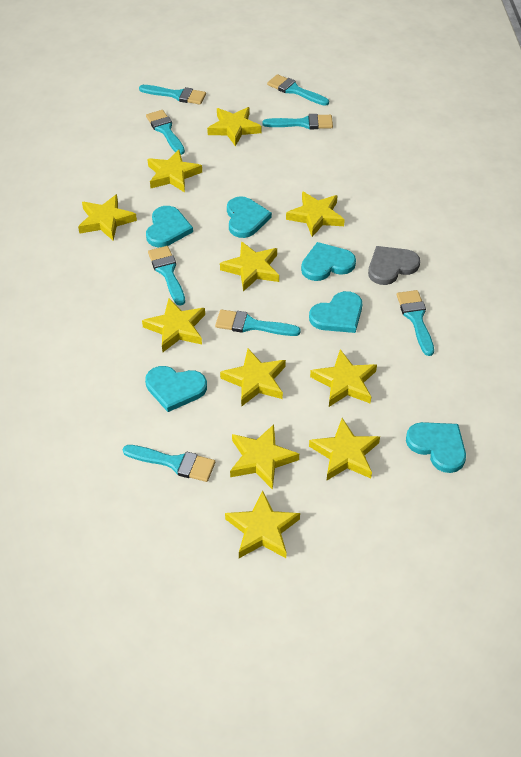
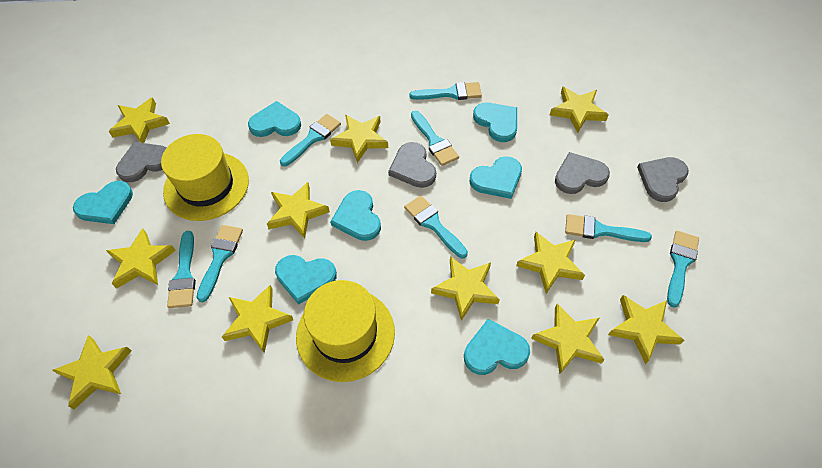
grey heart: 1 -> 4
turquoise heart: 6 -> 7
yellow hat: 0 -> 2

